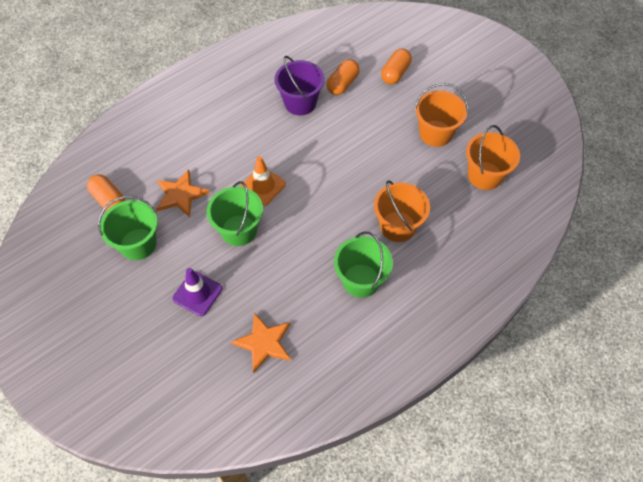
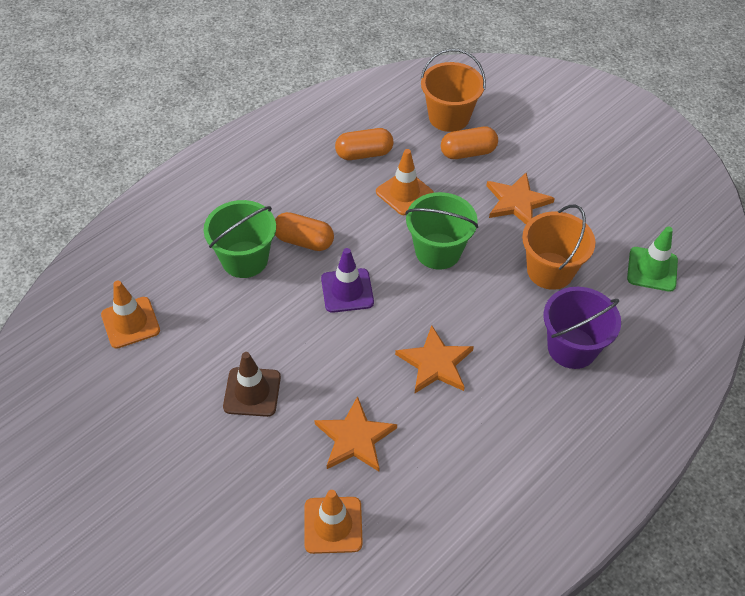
brown traffic cone: 0 -> 1
green bucket: 3 -> 2
green traffic cone: 0 -> 1
orange bucket: 3 -> 2
orange star: 2 -> 3
orange traffic cone: 1 -> 3

